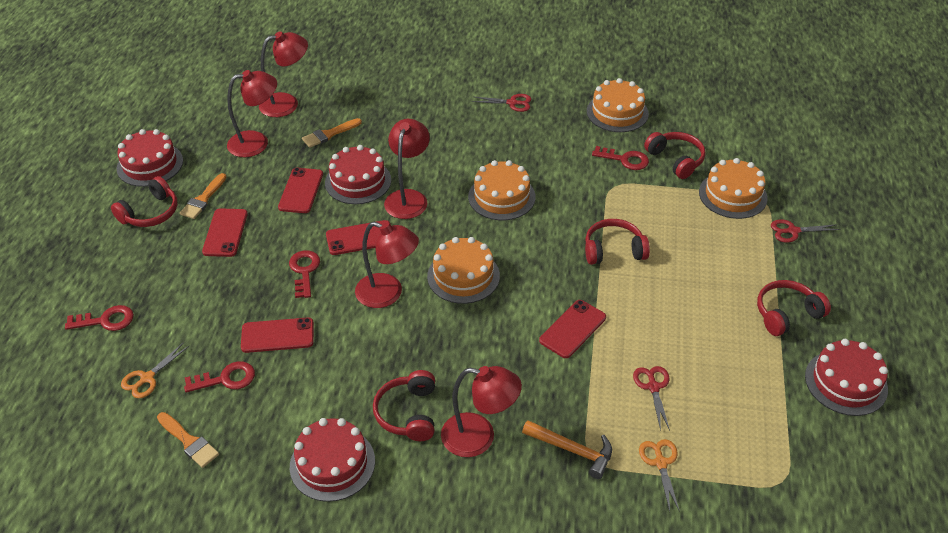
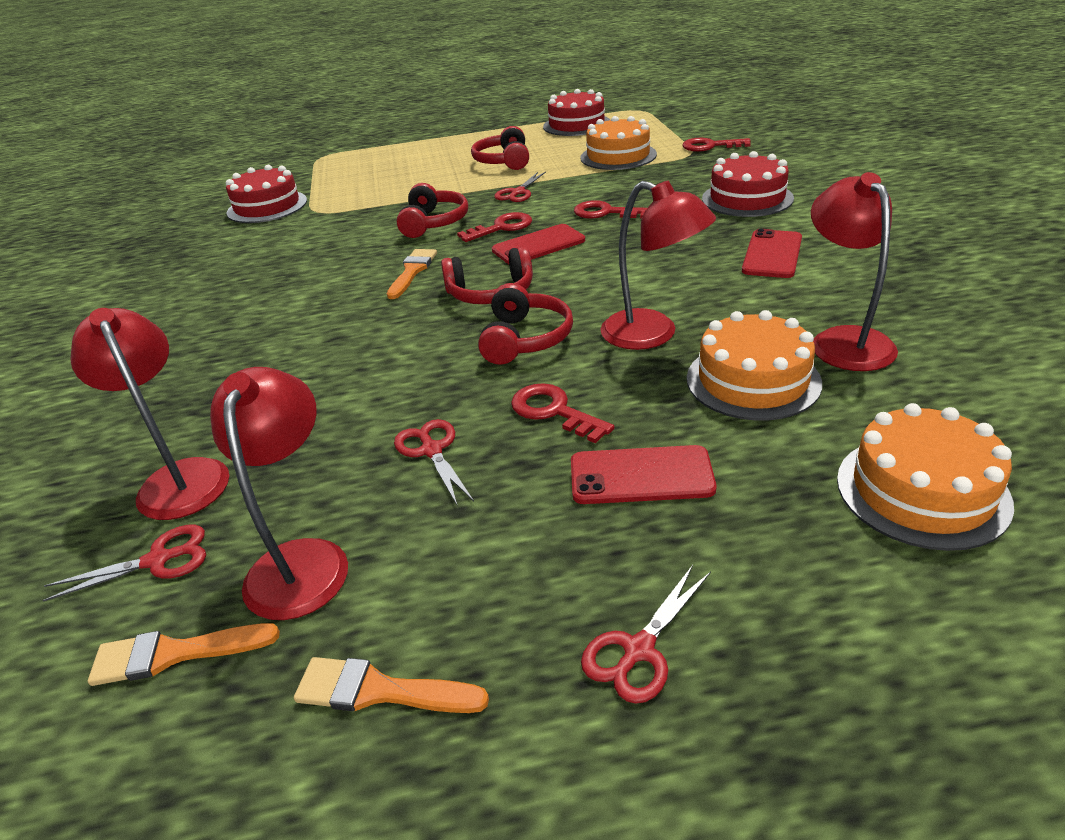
orange cake: 4 -> 3
orange hammer: 1 -> 0
orange scissors: 2 -> 0
red cake: 4 -> 3
red headphones: 5 -> 4
red lamp: 5 -> 4
red phone: 5 -> 3
red scissors: 3 -> 4

